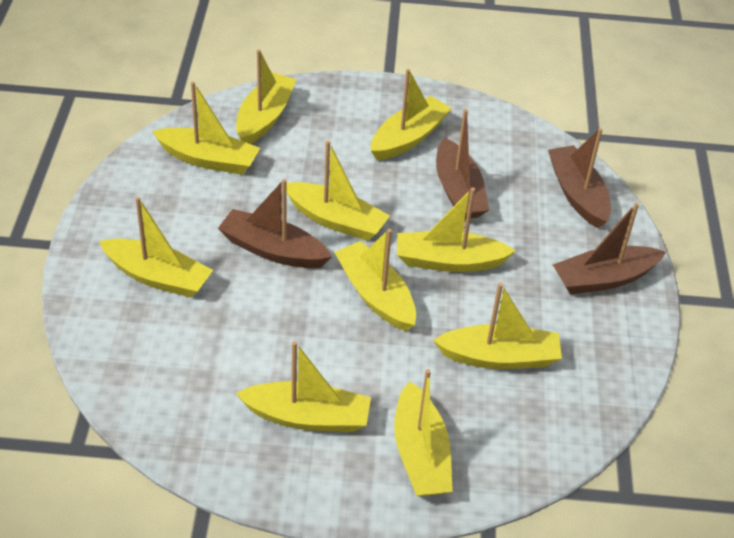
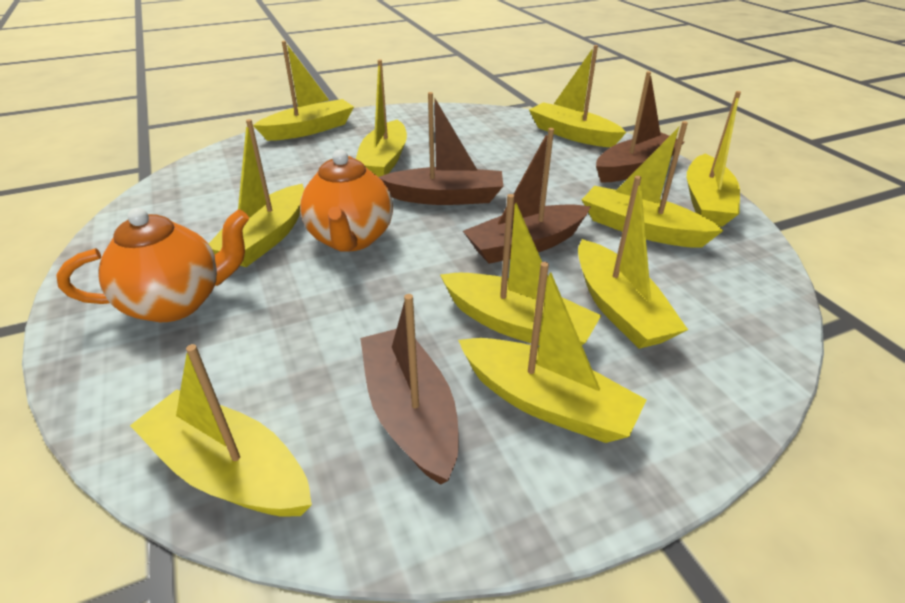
orange teapot: 0 -> 2

